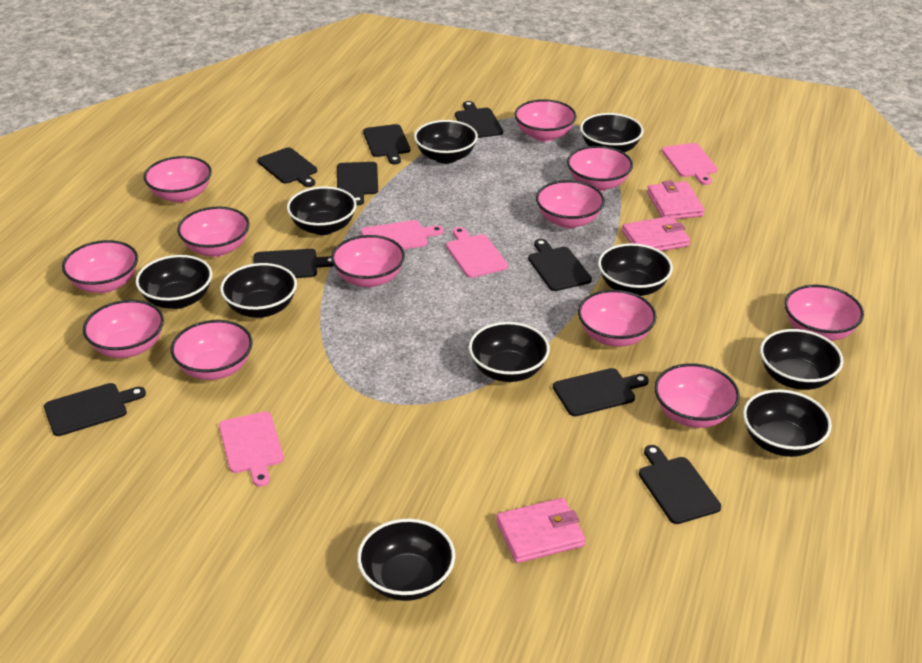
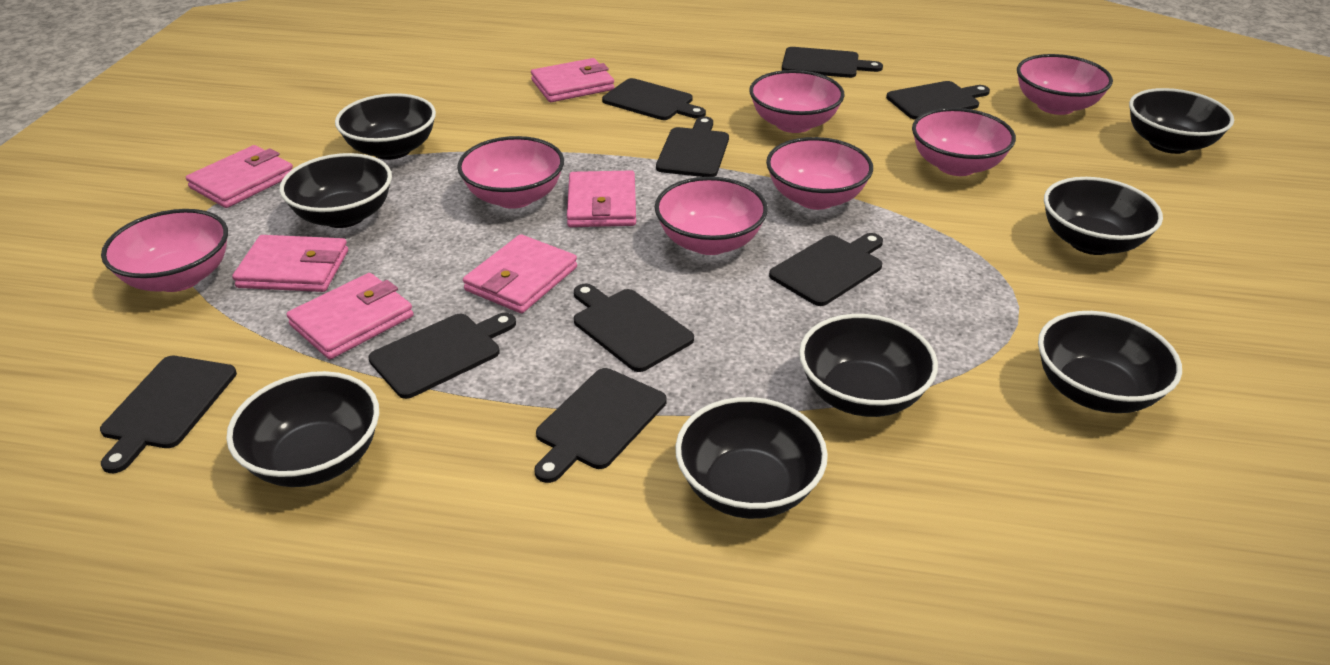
black bowl: 10 -> 8
pink bowl: 12 -> 7
pink cutting board: 4 -> 0
pink wallet: 3 -> 6

